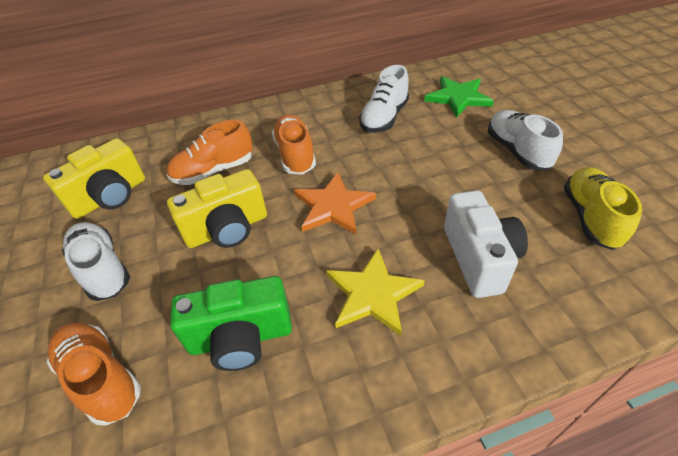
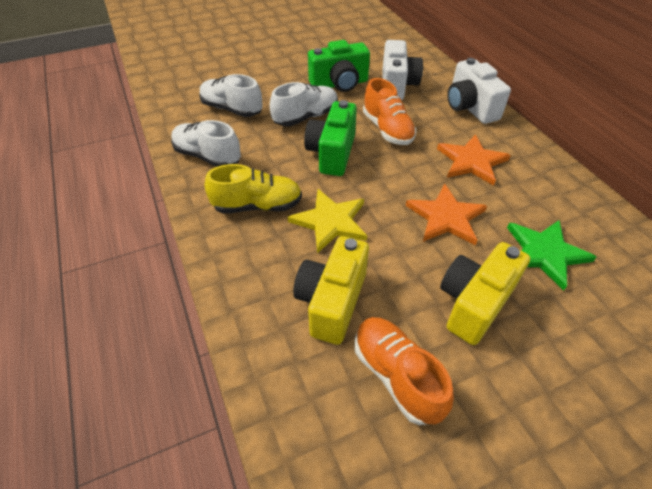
green camera: 1 -> 2
orange shoe: 3 -> 2
orange star: 1 -> 2
white camera: 1 -> 2

